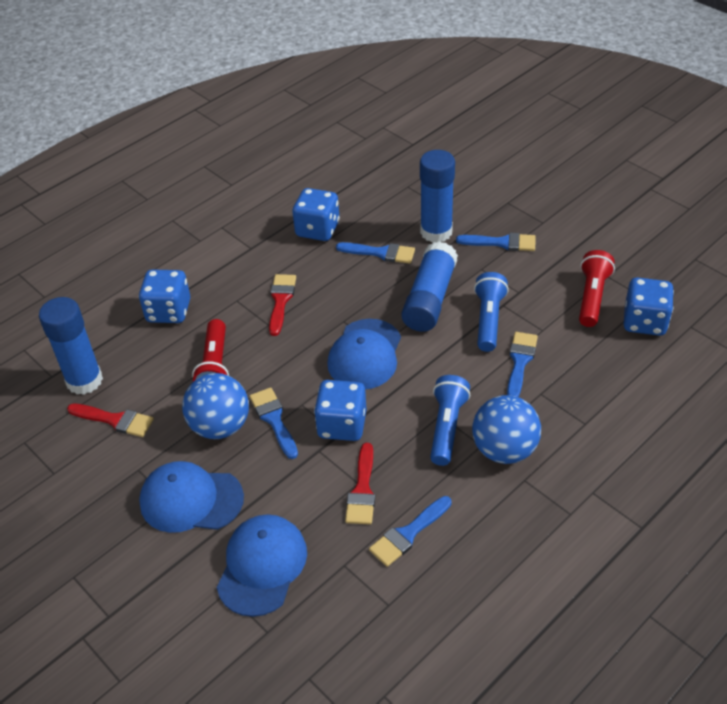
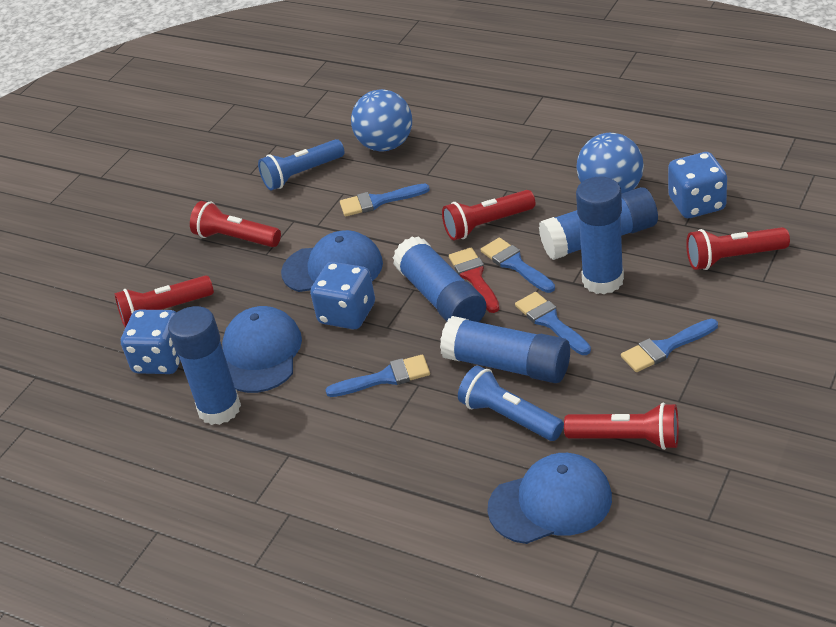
blue dice: 4 -> 3
blue glue stick: 3 -> 5
red brush: 3 -> 1
red flashlight: 2 -> 5

